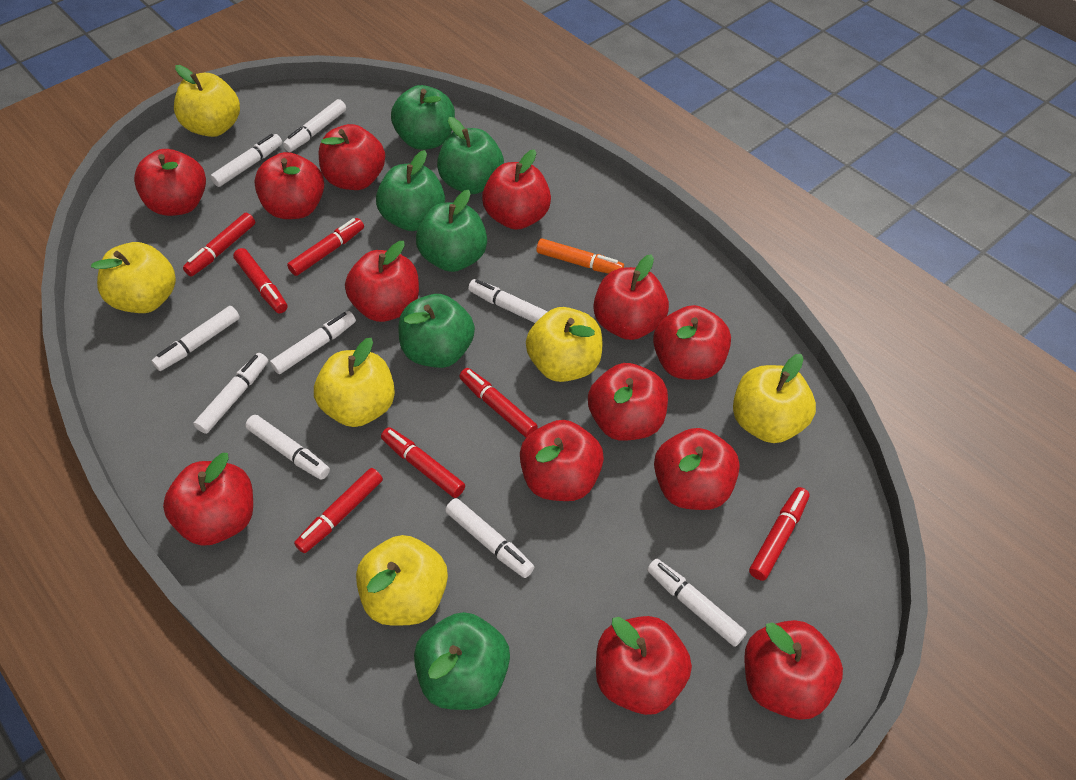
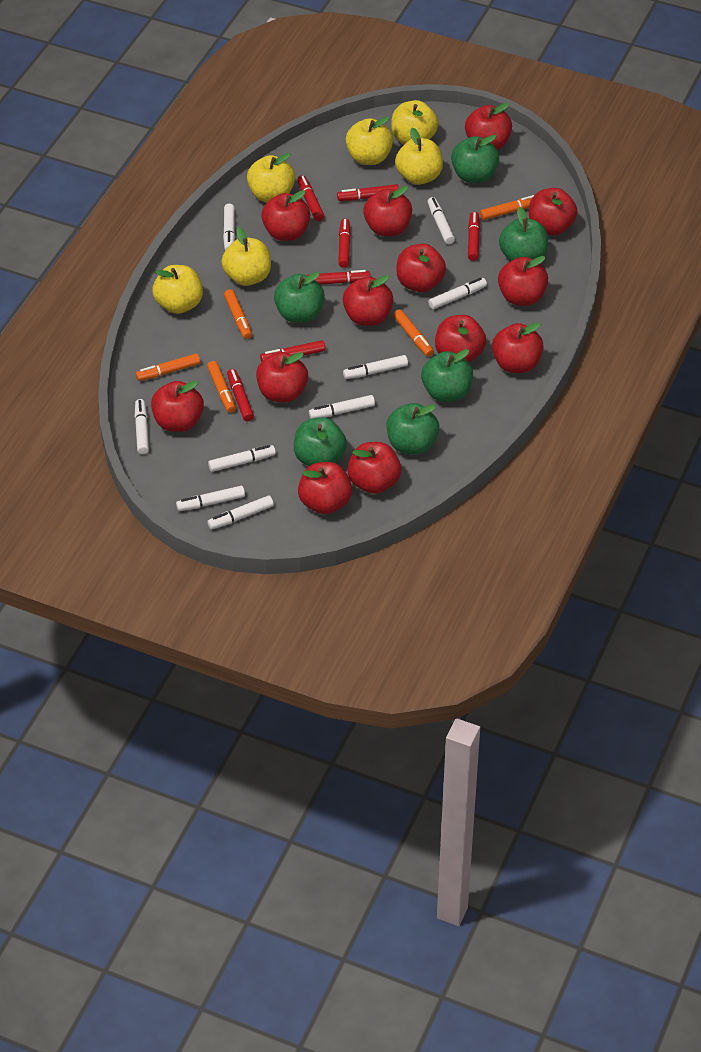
orange marker: 1 -> 5

